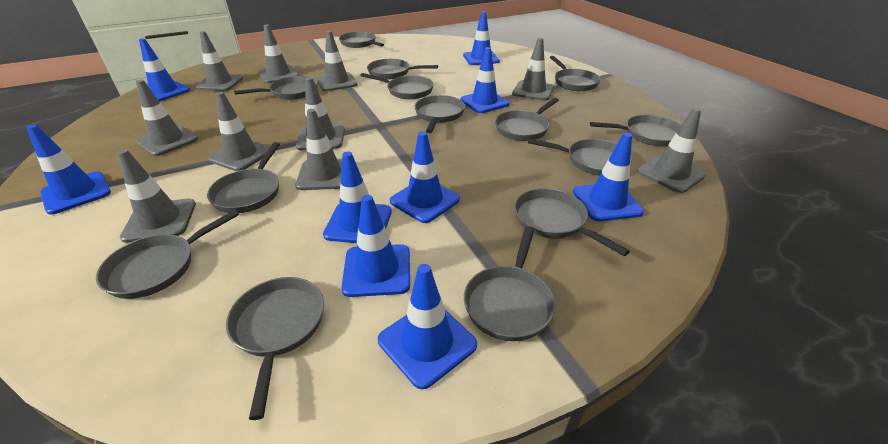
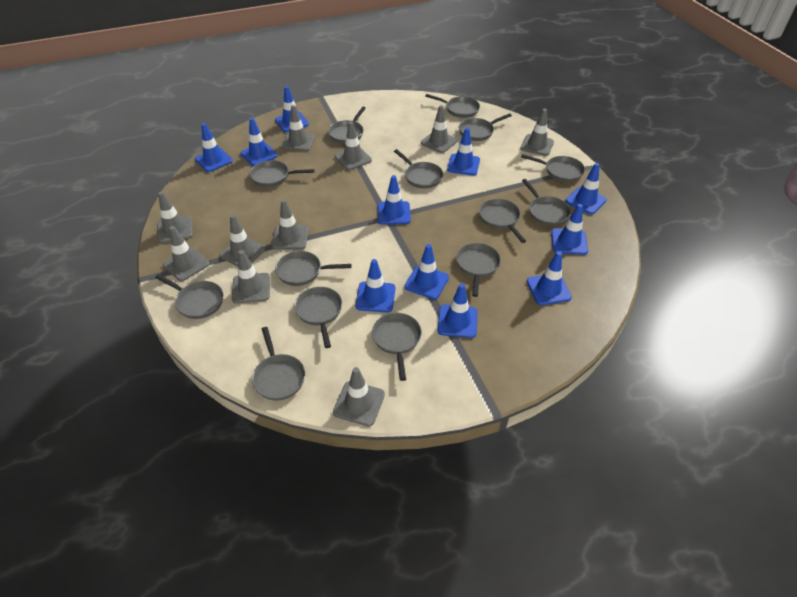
blue traffic cone: 9 -> 11

